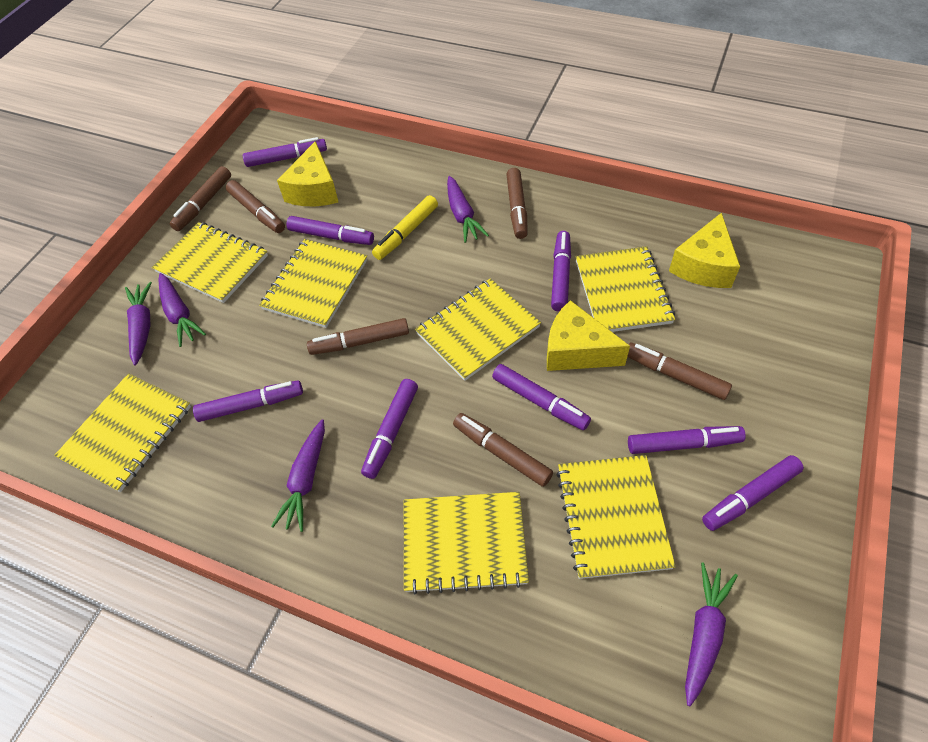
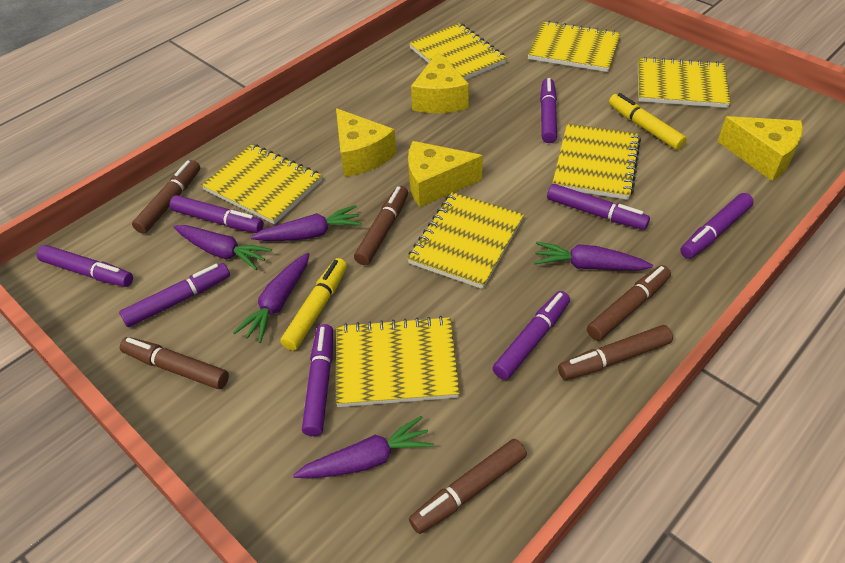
yellow cheese: 3 -> 4
yellow marker: 1 -> 2

